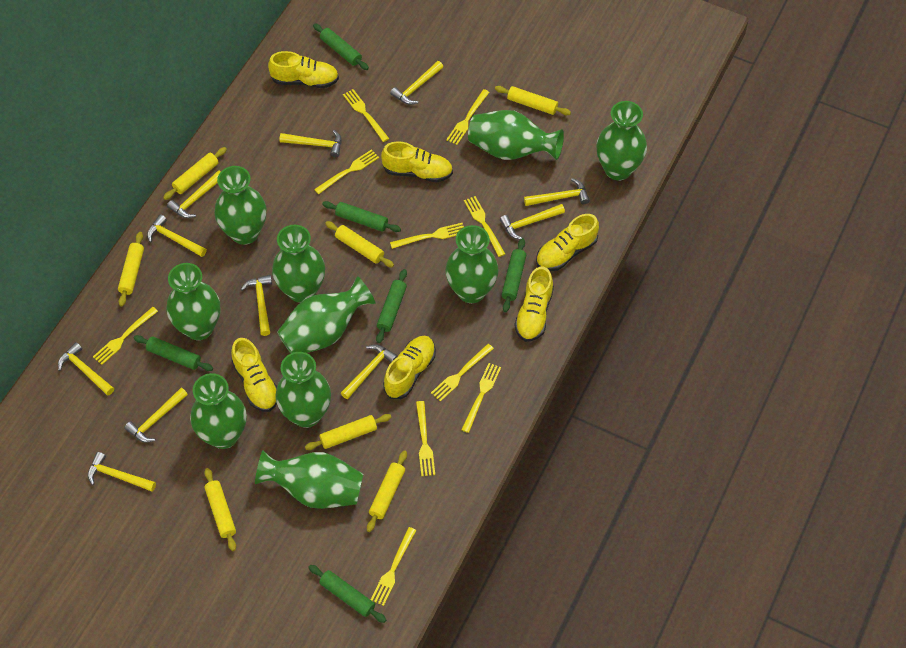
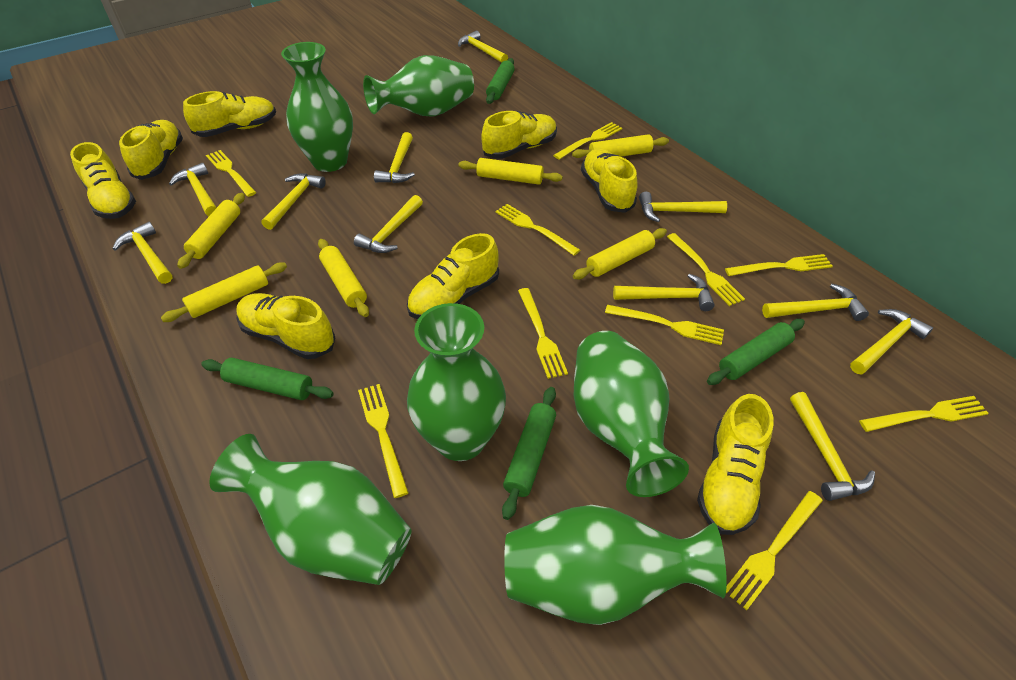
green rolling pin: 6 -> 4
green vase: 10 -> 6
yellow rolling pin: 7 -> 6
yellow shoe: 6 -> 8

